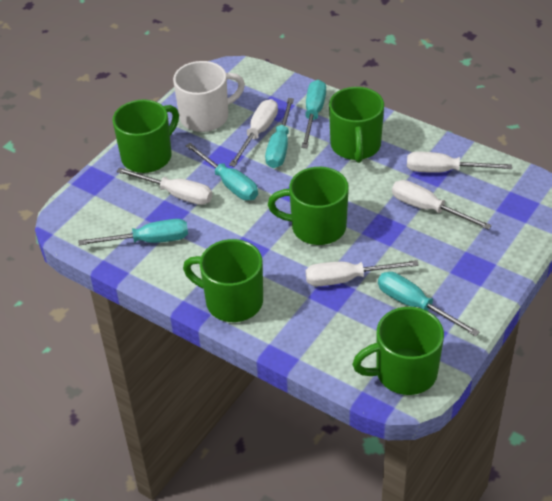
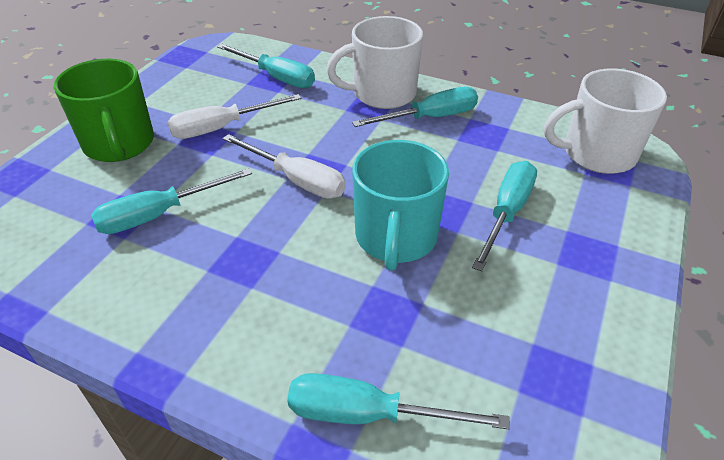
green mug: 5 -> 1
turquoise mug: 0 -> 1
white mug: 1 -> 2
white screwdriver: 5 -> 2

